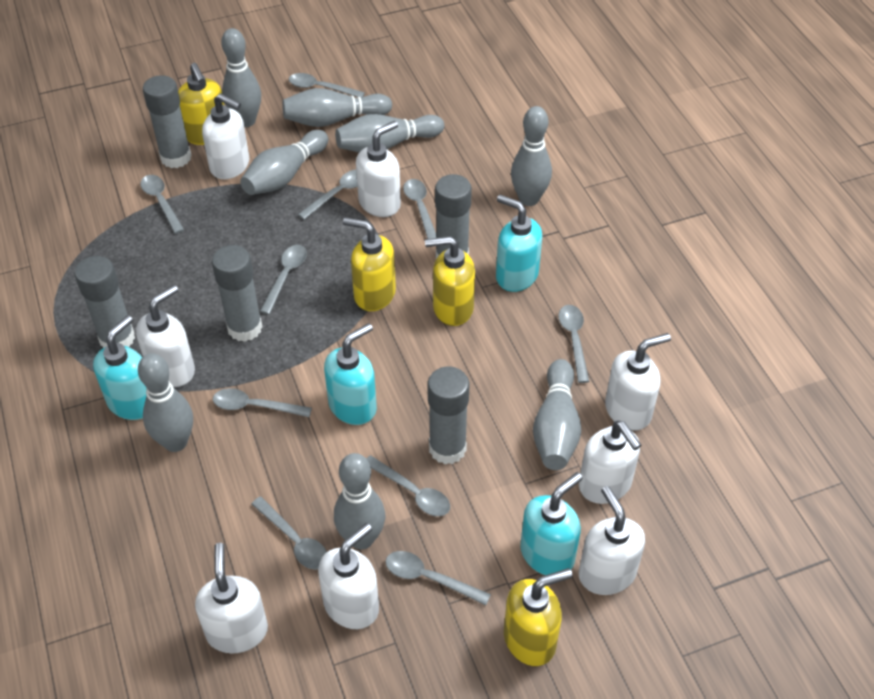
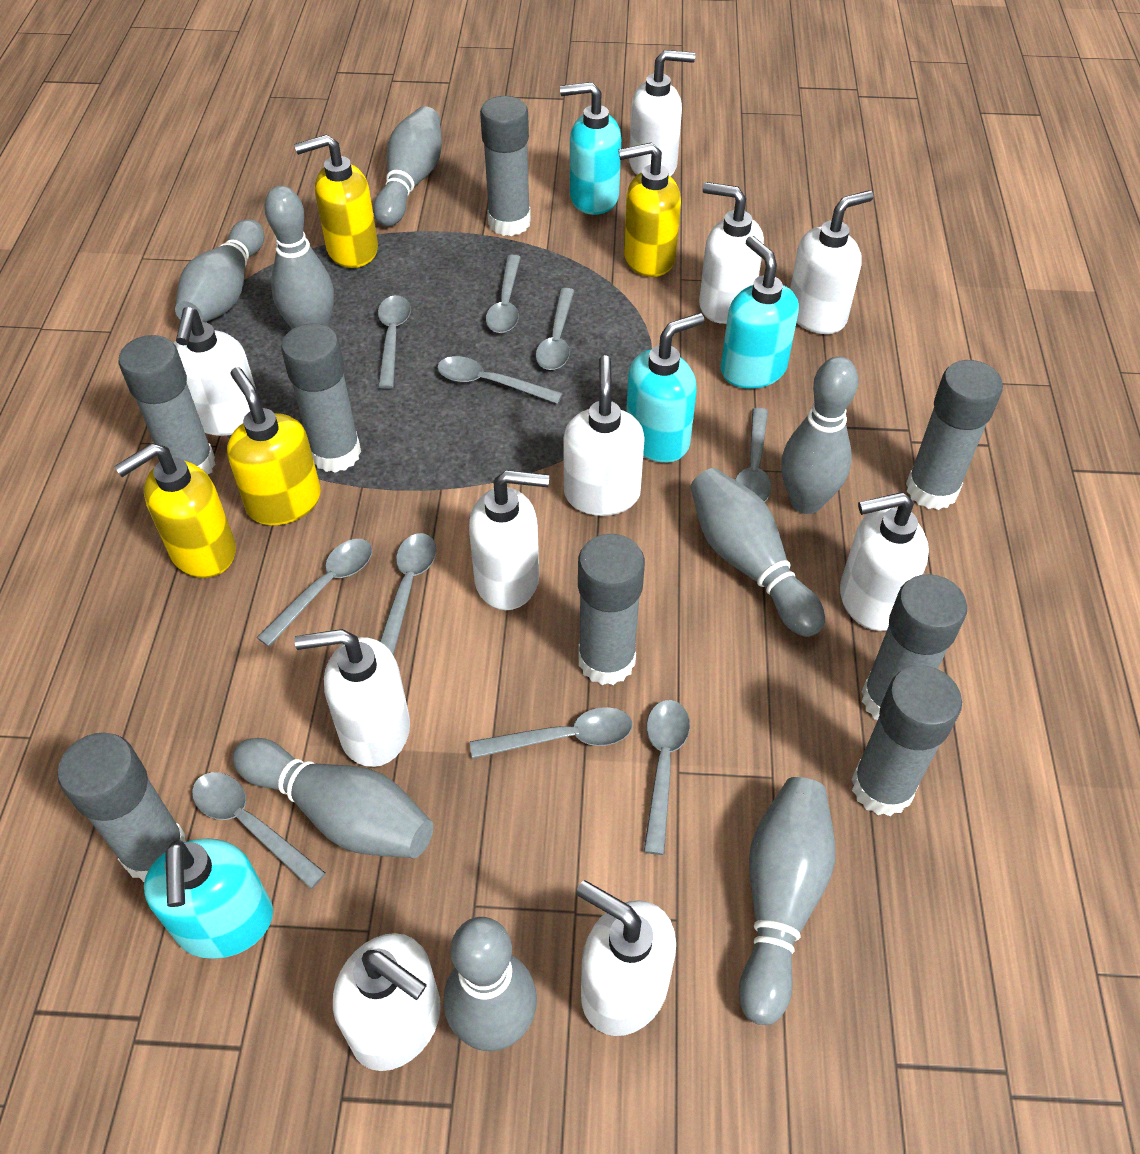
grey glue stick: 5 -> 8
white soap dispenser: 8 -> 10

